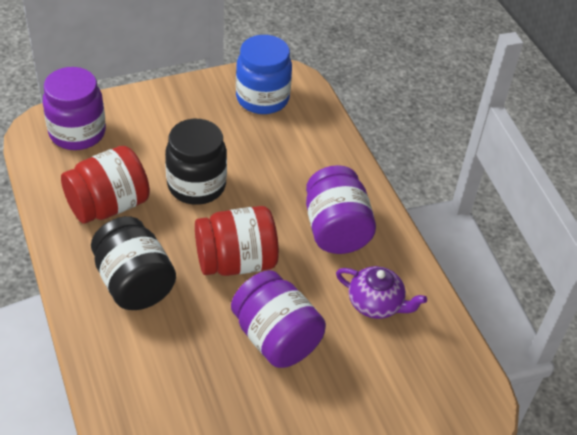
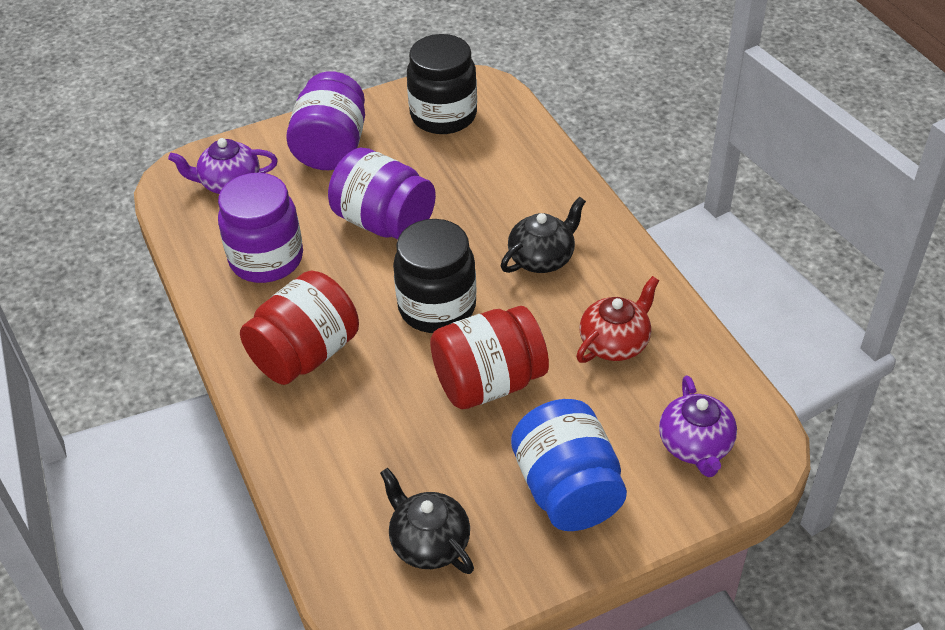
black teapot: 0 -> 2
purple teapot: 1 -> 2
red teapot: 0 -> 1

